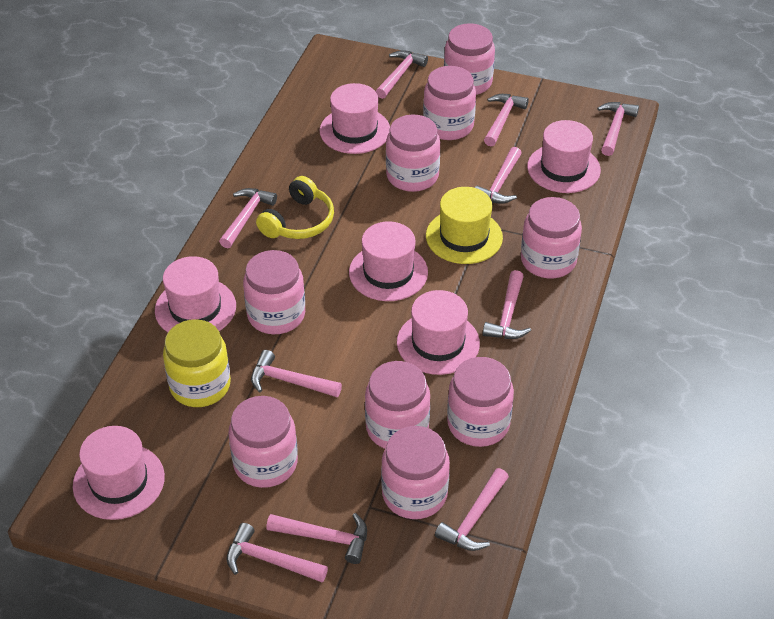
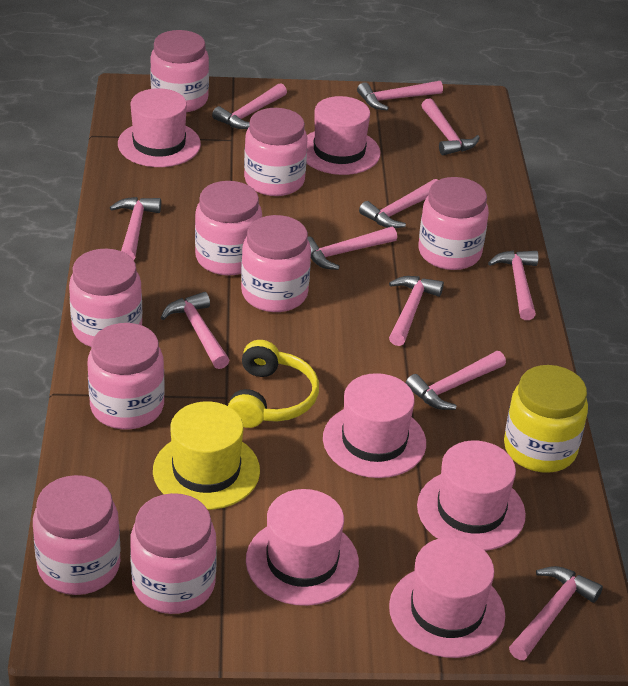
pink hammer: 10 -> 11

